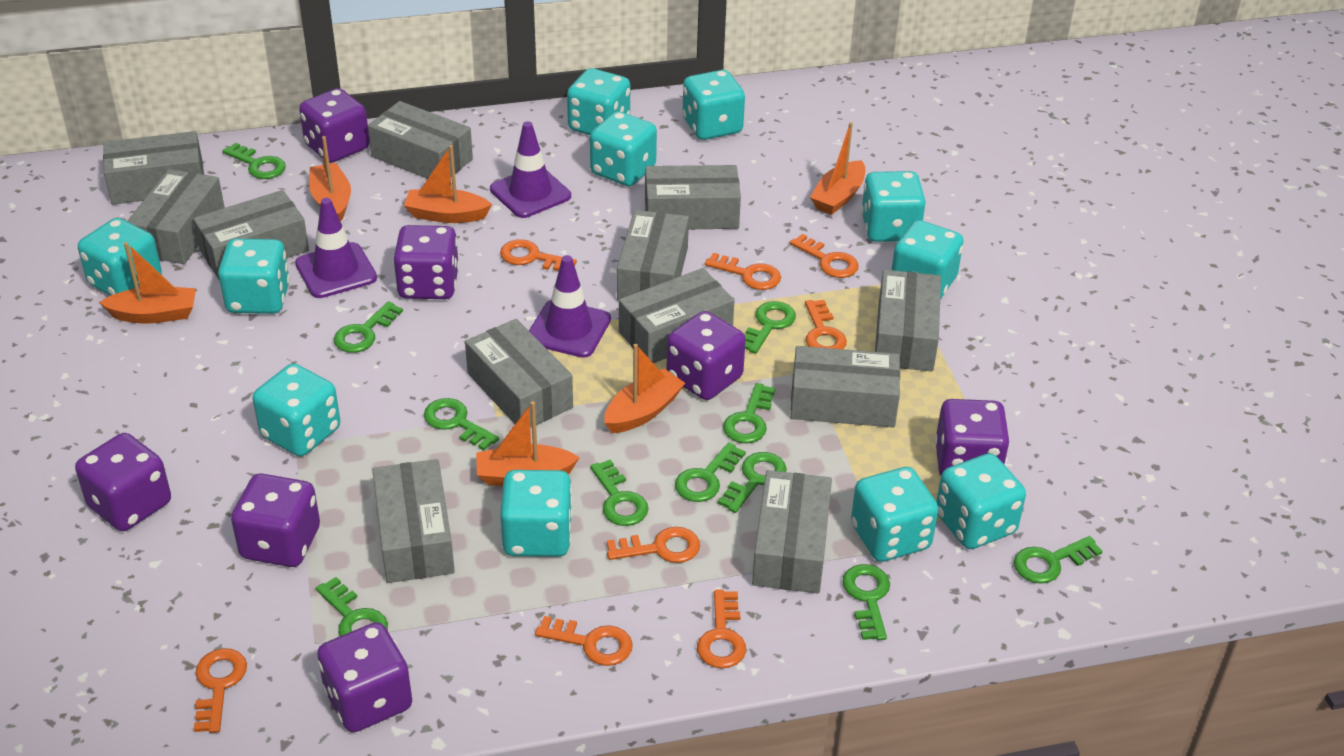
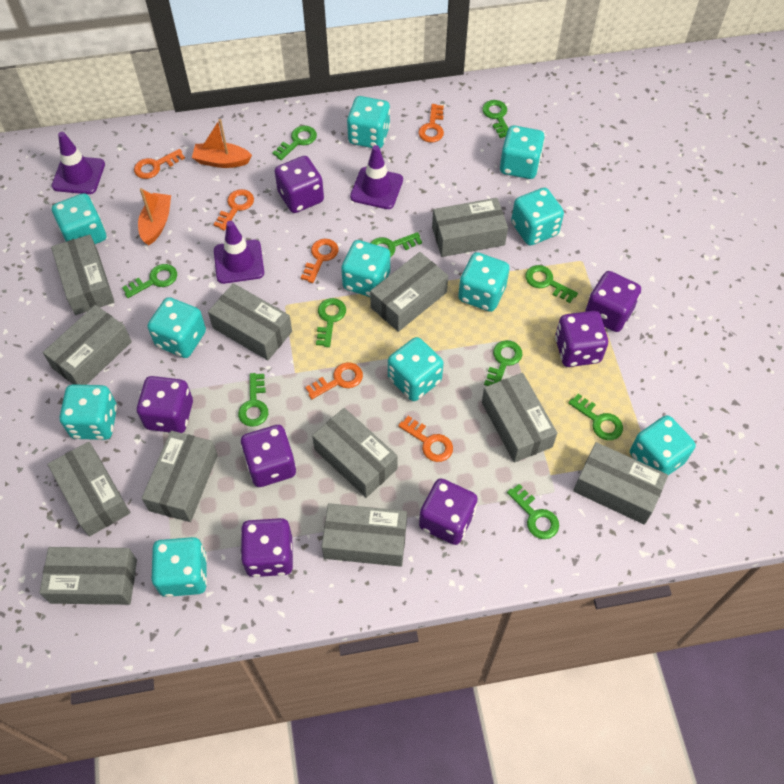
green key: 11 -> 10
orange boat: 6 -> 2
orange key: 8 -> 6

